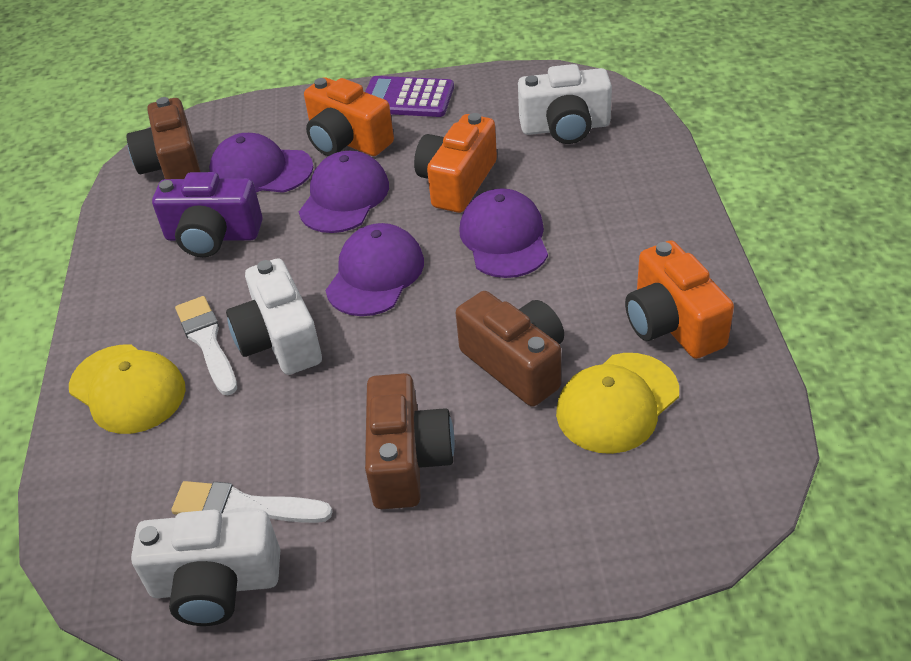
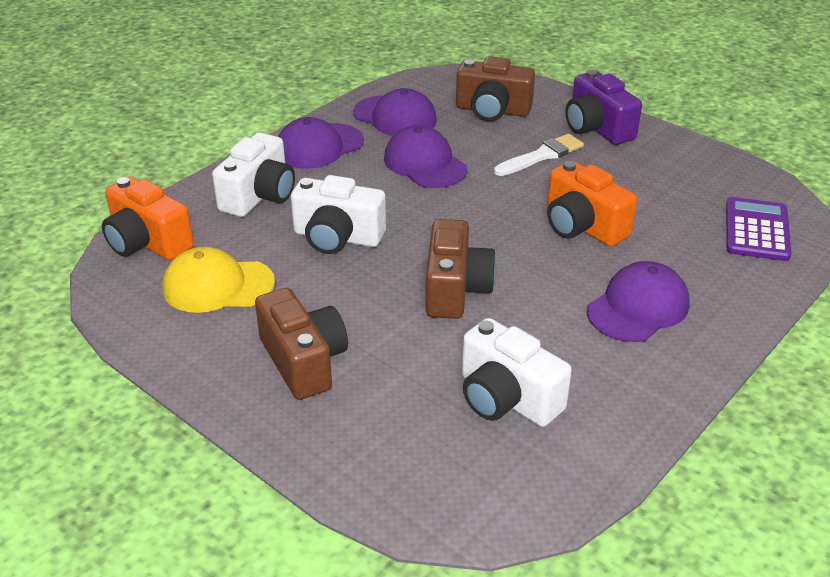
orange camera: 3 -> 2
white brush: 2 -> 1
yellow cap: 2 -> 1

